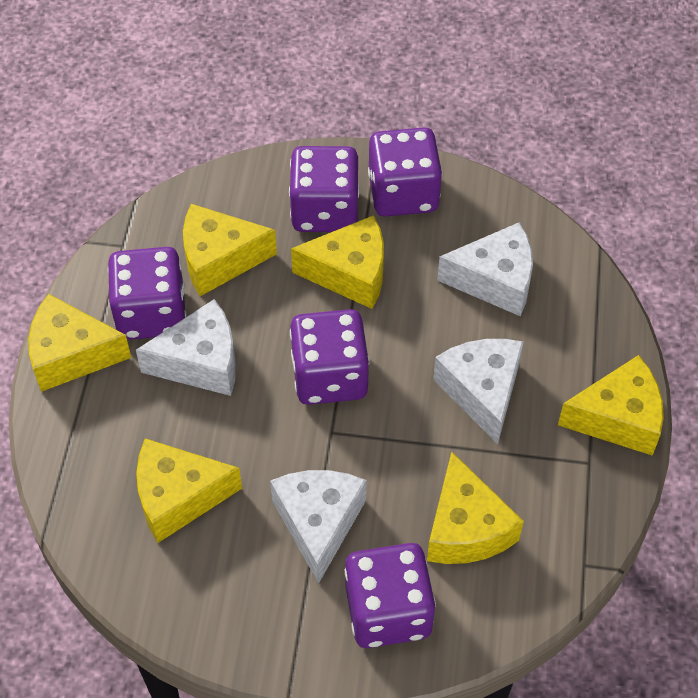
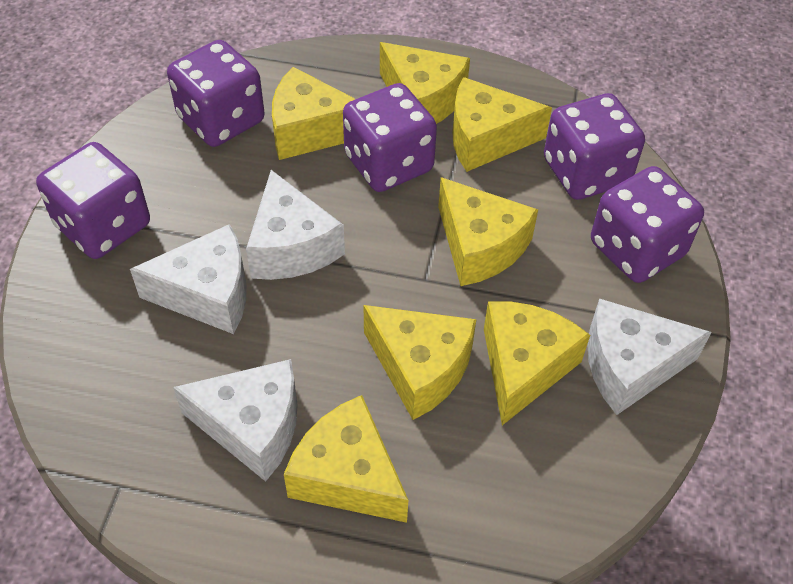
yellow cheese: 6 -> 7

